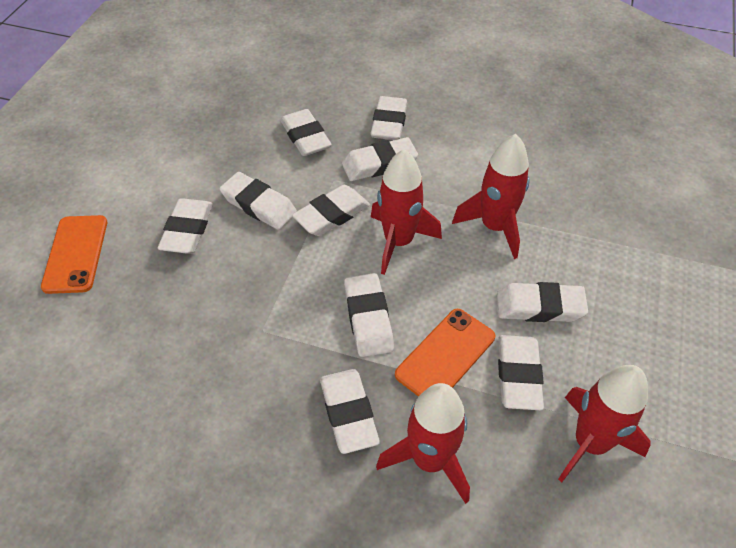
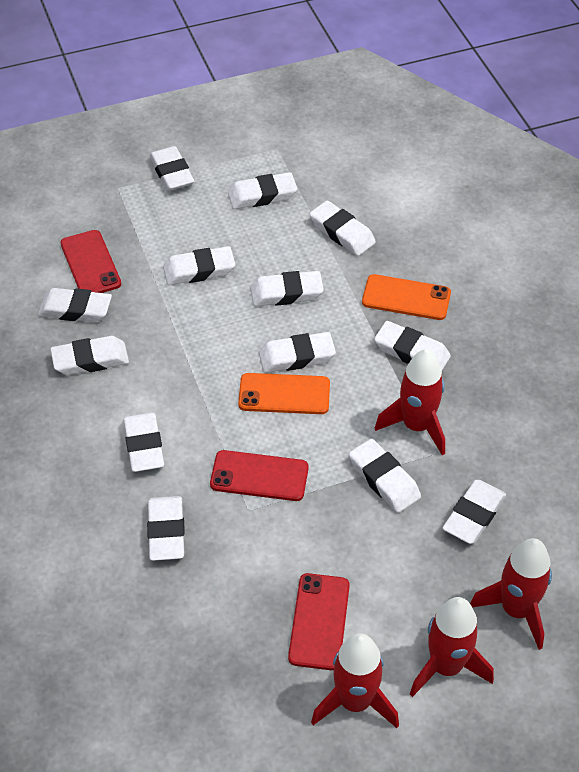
red phone: 0 -> 3
white eraser: 10 -> 13

